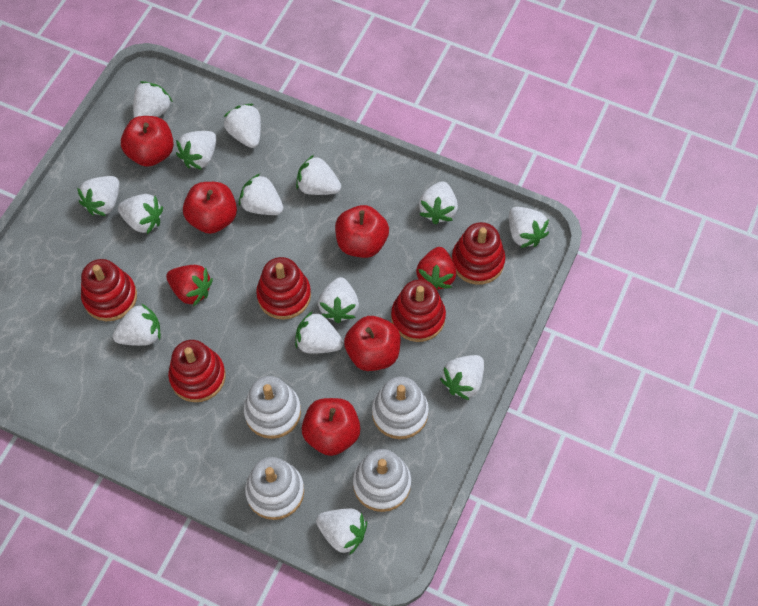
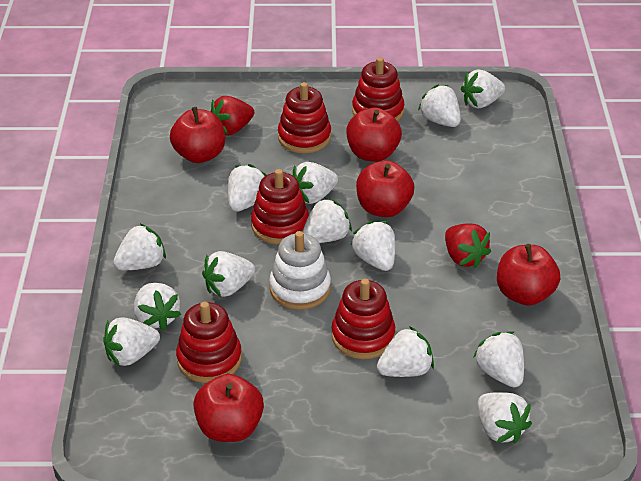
white stacking toy: 4 -> 1
white strawberry: 14 -> 13

